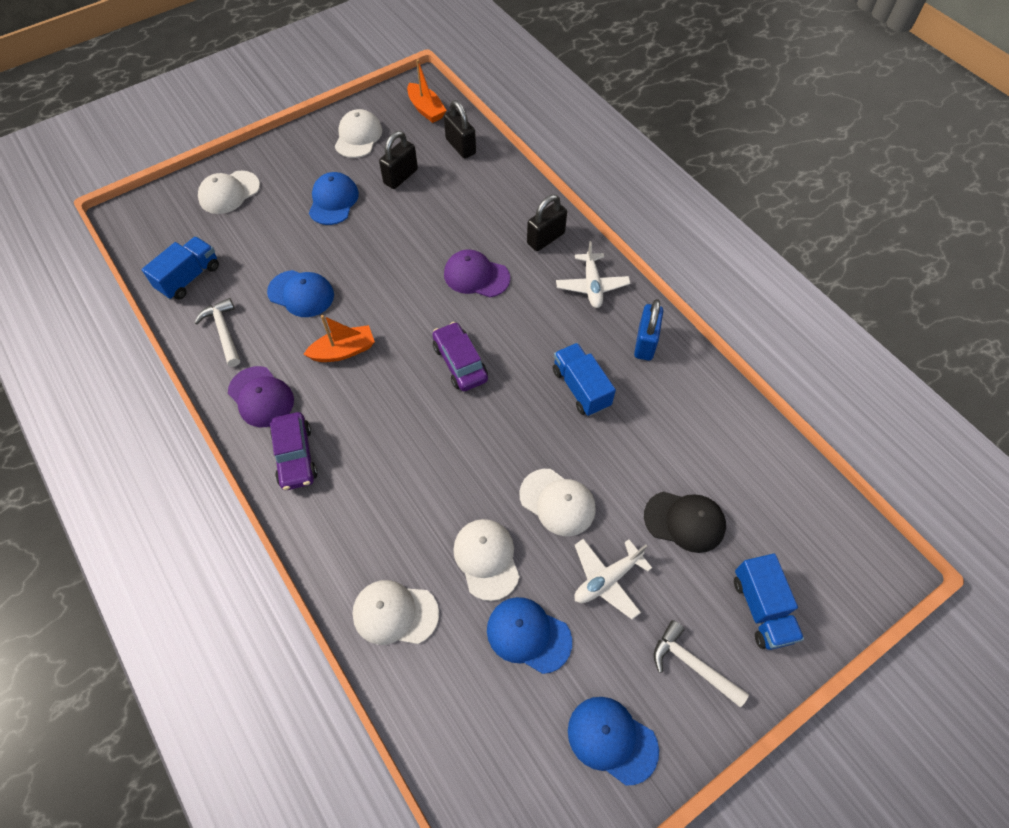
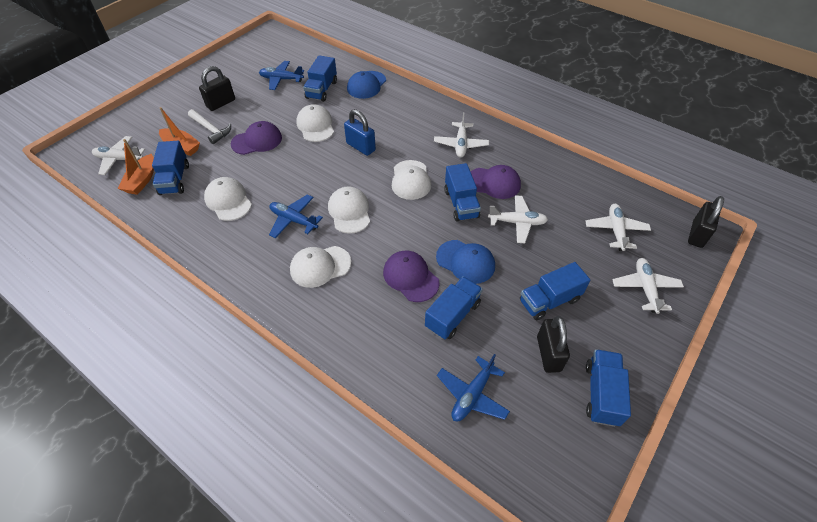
black cap: 1 -> 0
blue cap: 4 -> 2
blue plane: 0 -> 3
blue truck: 3 -> 6
purple cap: 2 -> 3
purple car: 2 -> 0
white hammer: 2 -> 1
white plane: 2 -> 5

